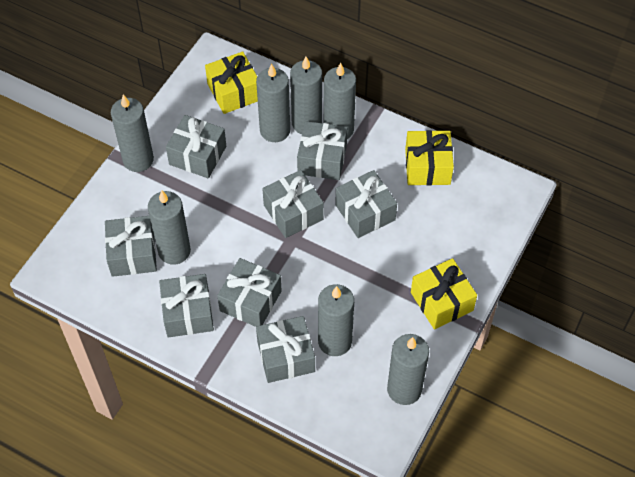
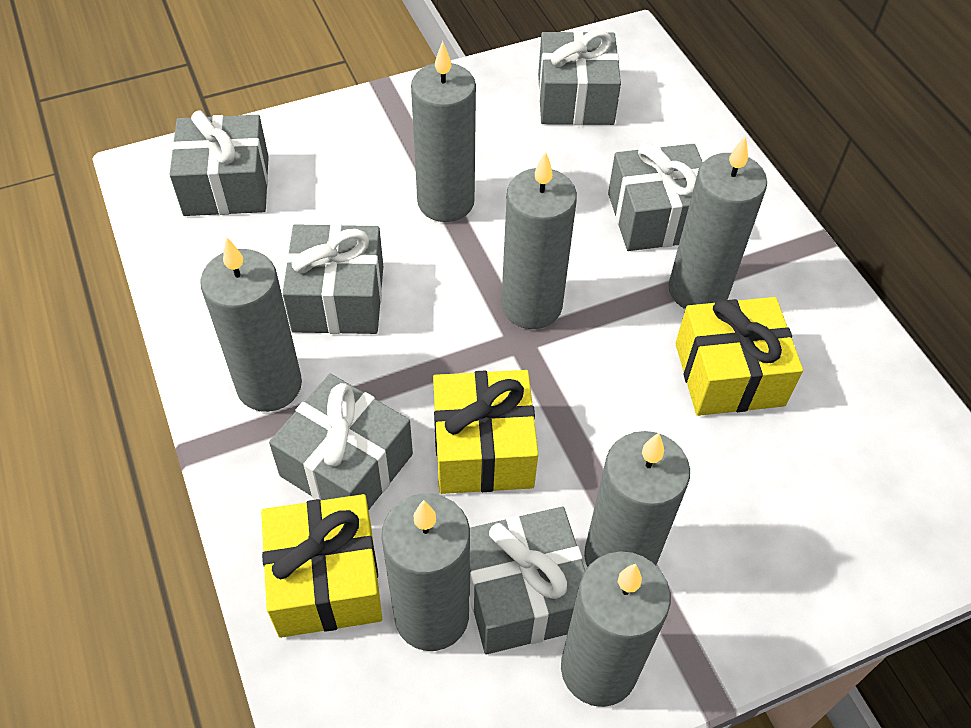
grey gift: 8 -> 6

